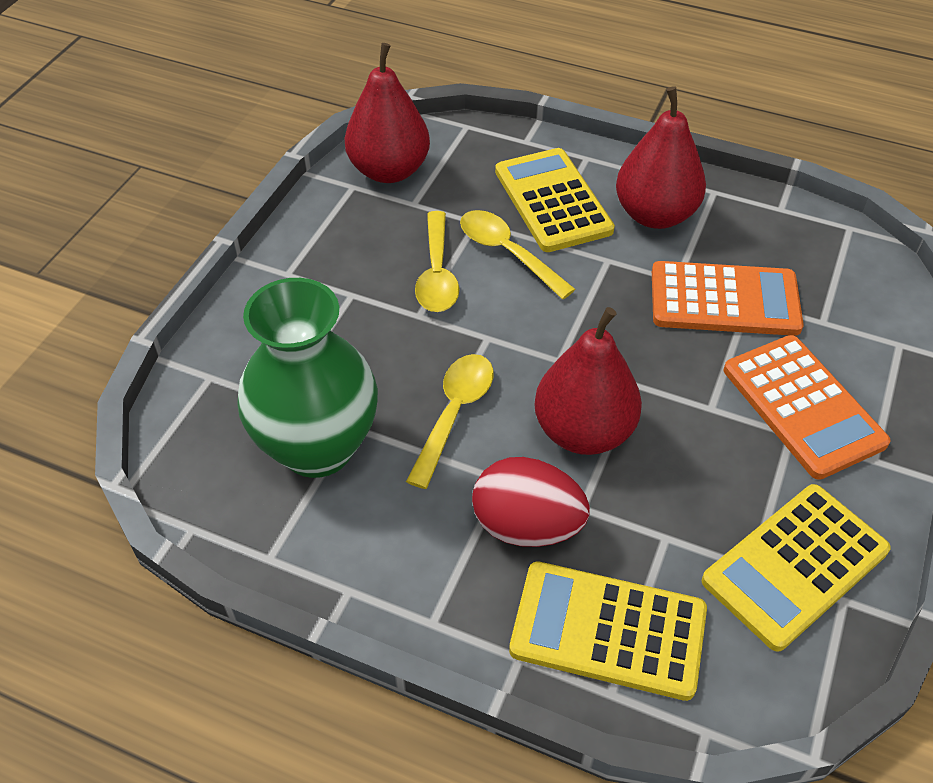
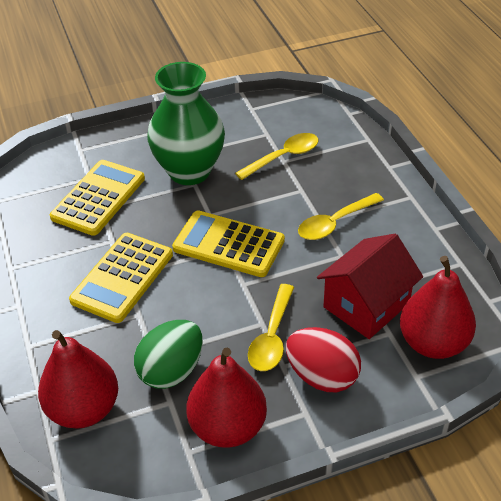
green egg: 0 -> 1
orange calculator: 2 -> 0
red house: 0 -> 1

